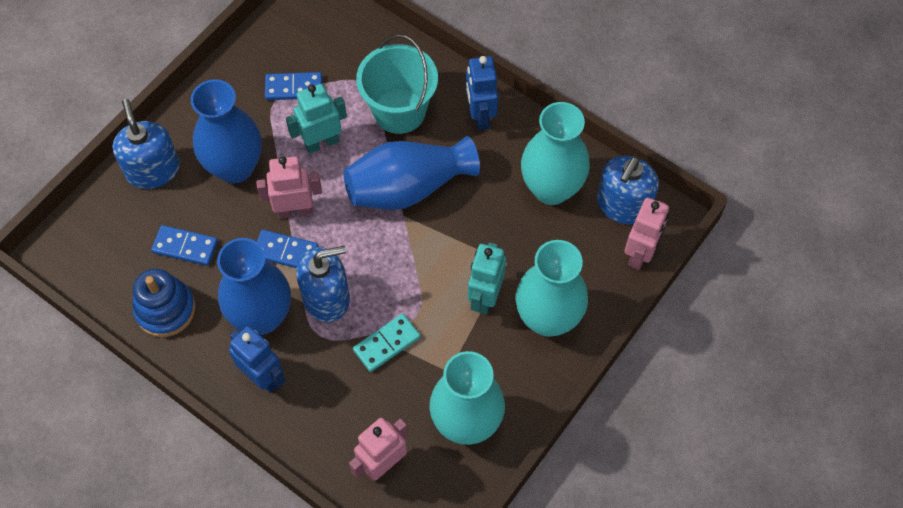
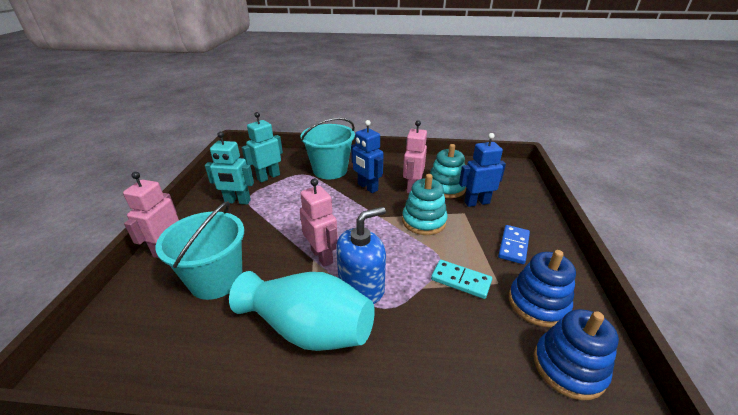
blue domino: 3 -> 1
blue soap dispenser: 3 -> 1
blue stacking toy: 1 -> 2
blue vase: 3 -> 0
turquoise bucket: 1 -> 2
turquoise stacking toy: 0 -> 2
turquoise vase: 3 -> 1

